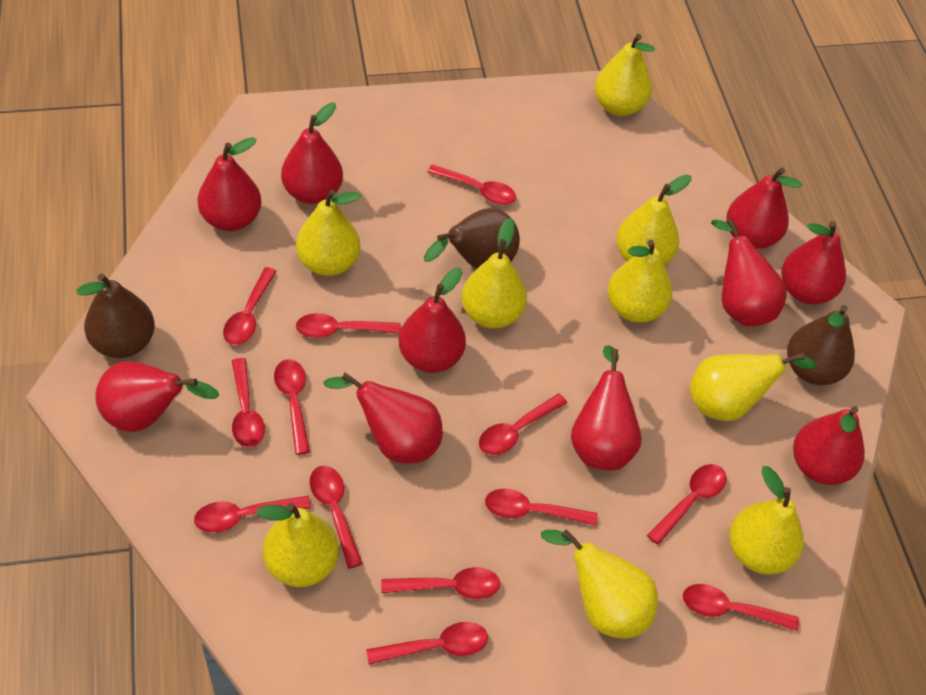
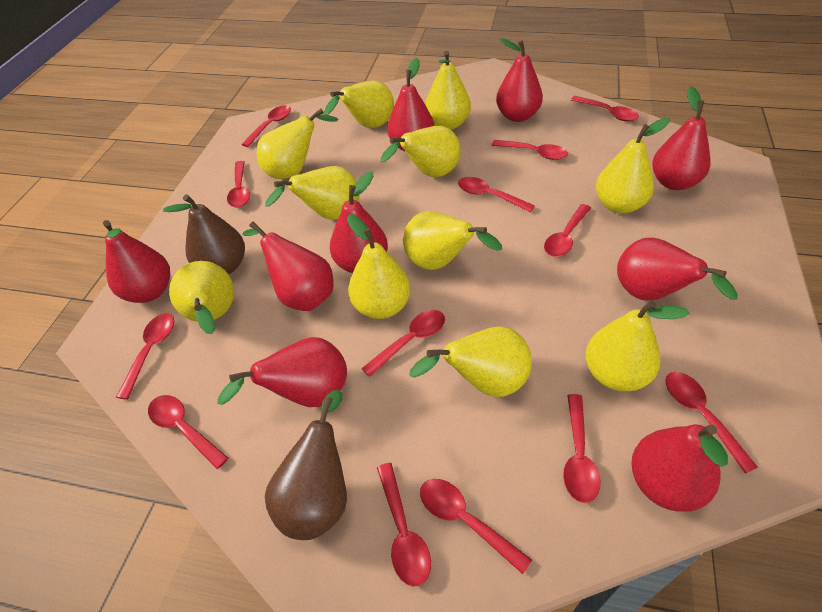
brown pear: 3 -> 2
red pear: 10 -> 9
yellow pear: 9 -> 11

